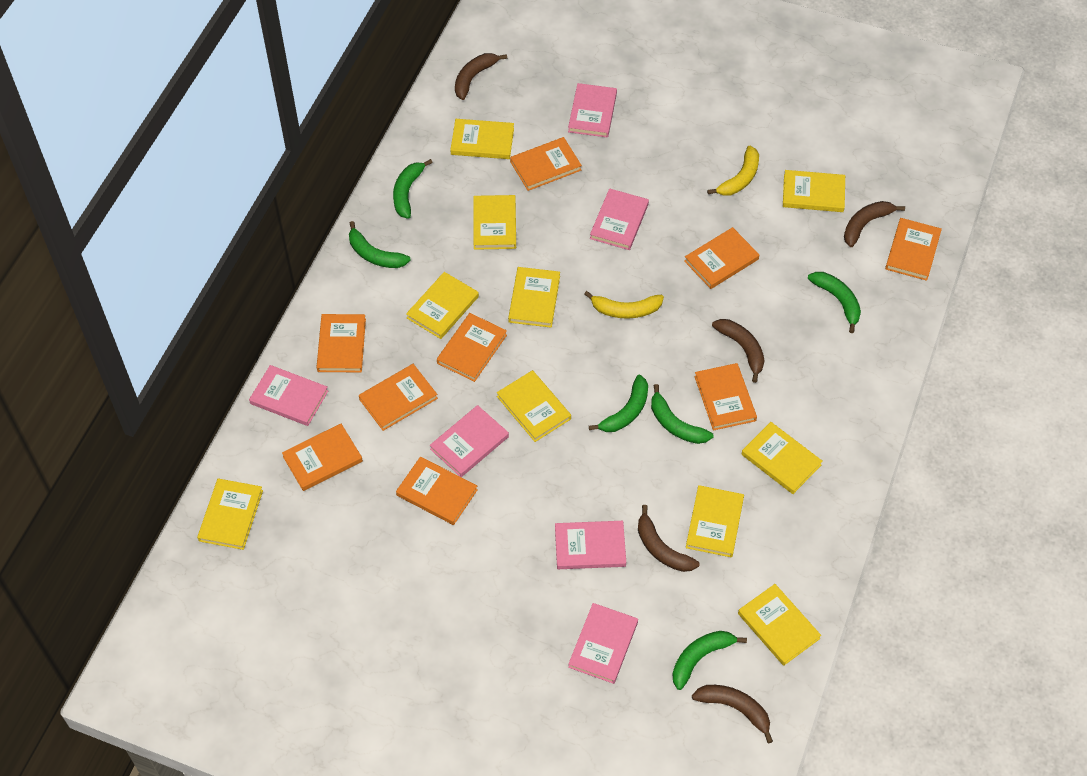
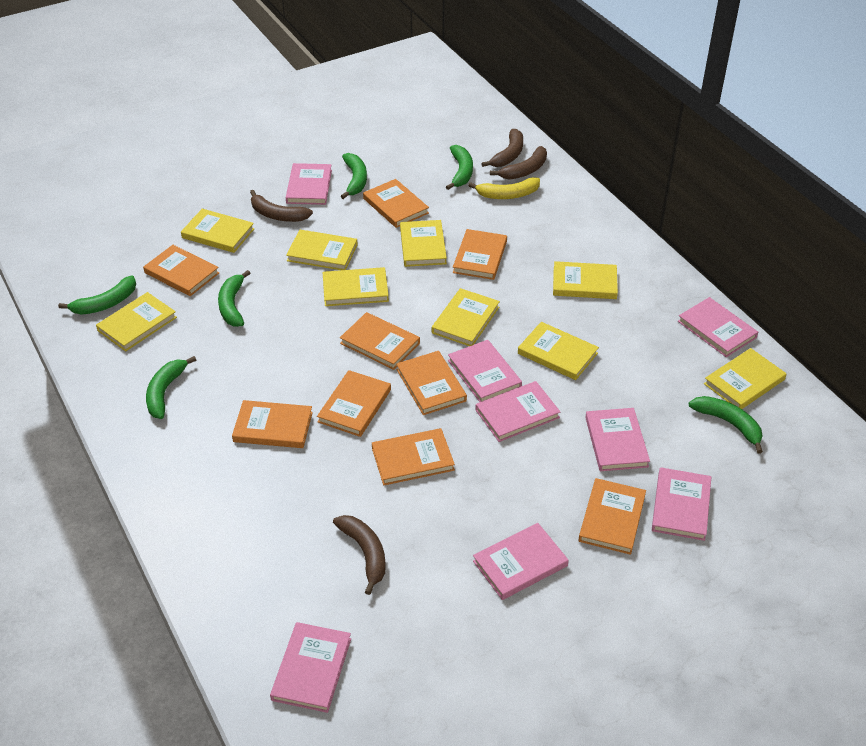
brown banana: 5 -> 4
pink book: 6 -> 8
yellow banana: 2 -> 1
yellow book: 10 -> 9

